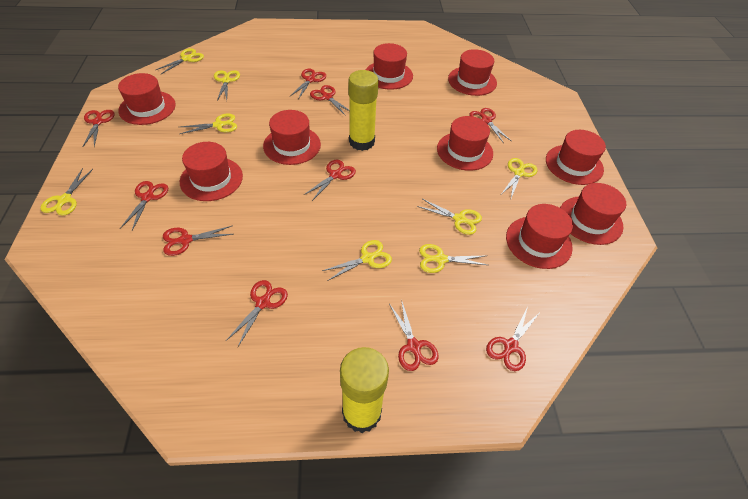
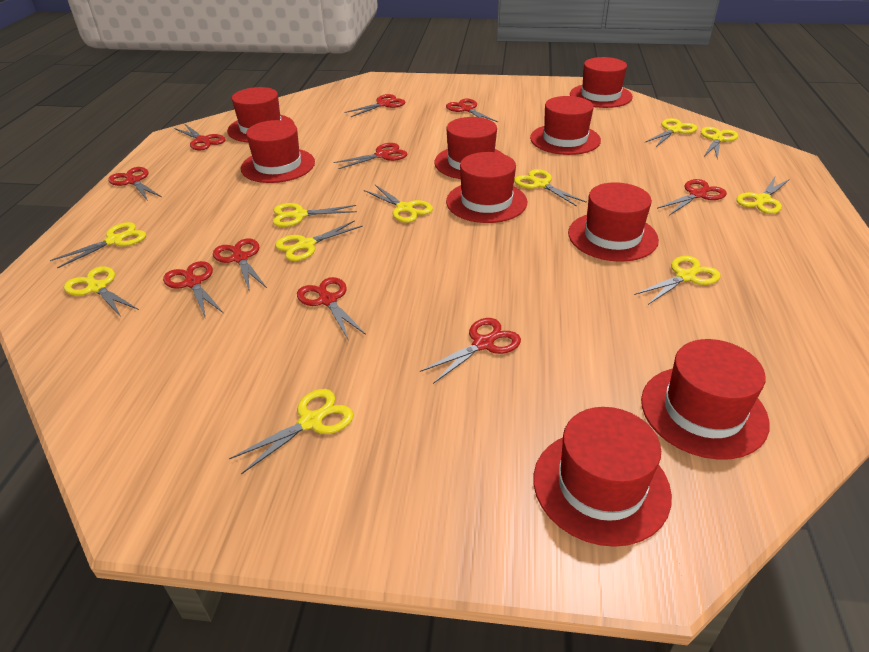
yellow glue stick: 2 -> 0
yellow scissors: 8 -> 11

